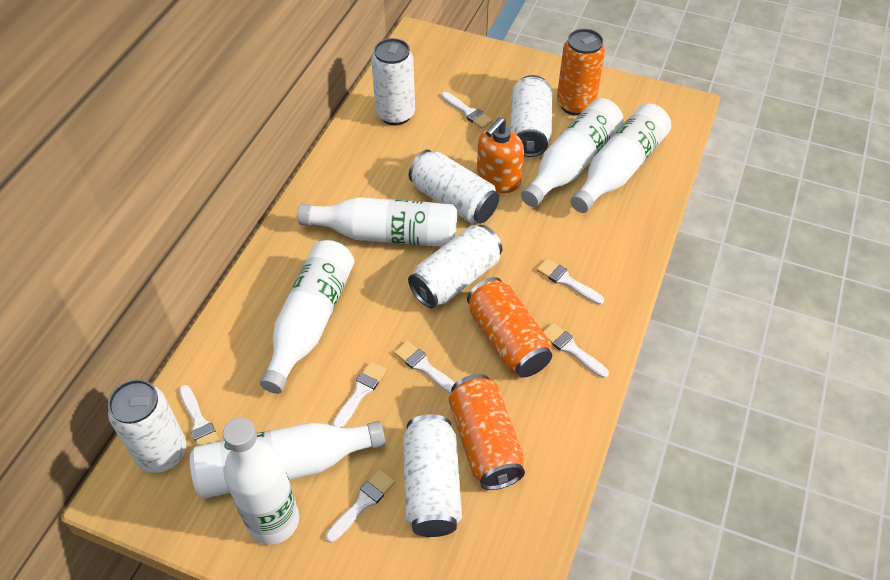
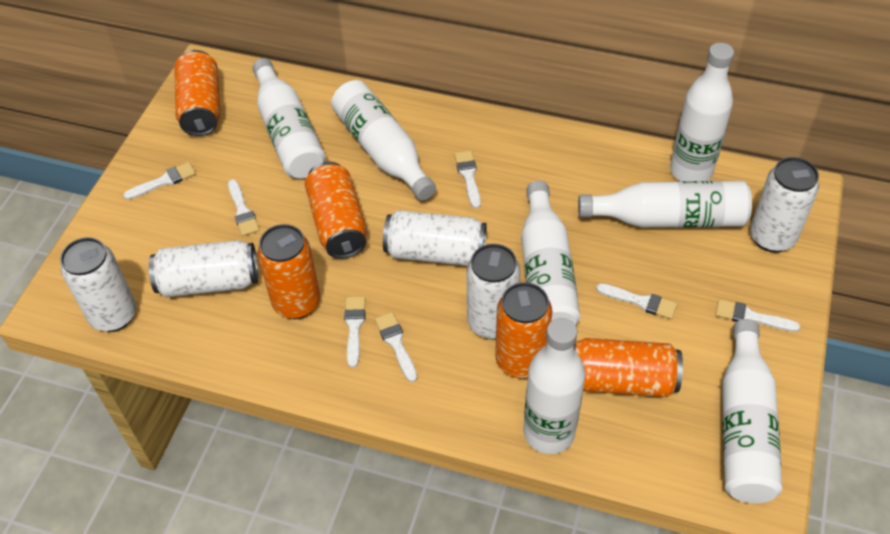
orange can: 3 -> 5
orange soap dispenser: 1 -> 0
white bottle: 6 -> 7
white can: 6 -> 5

